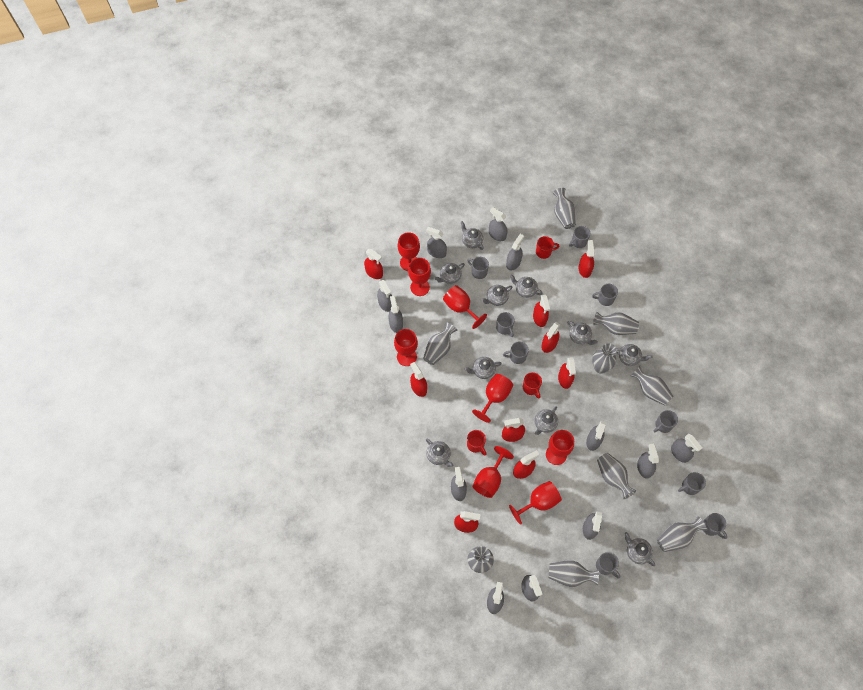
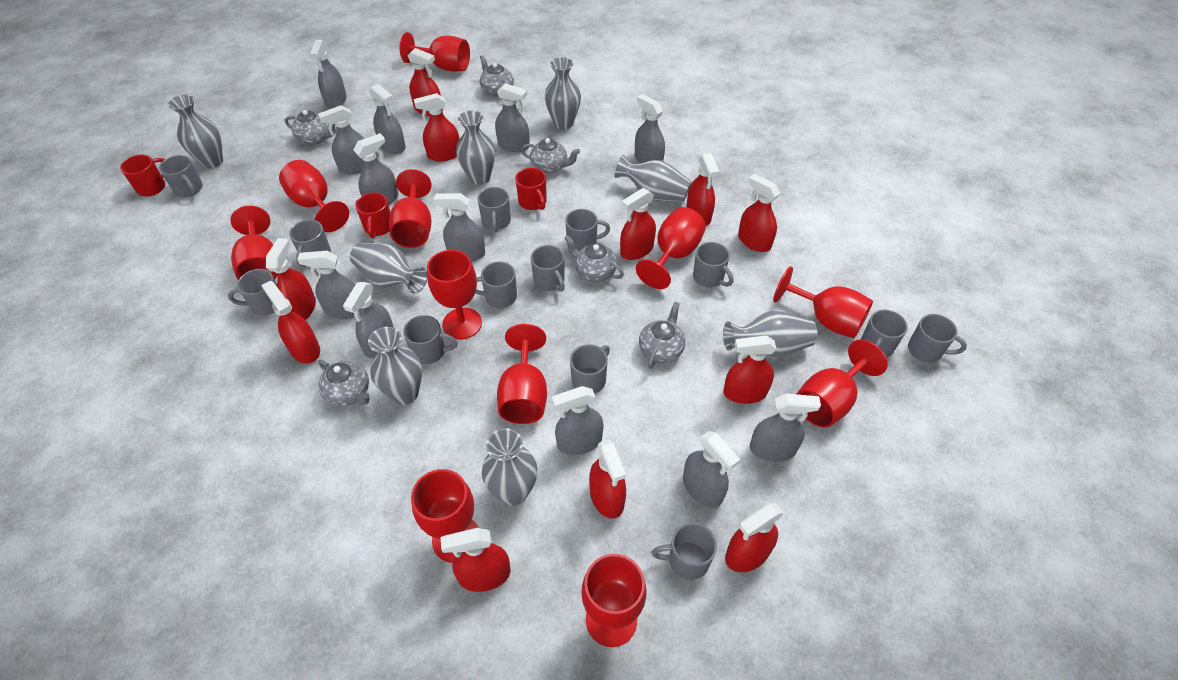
grey mug: 9 -> 13
grey teapot: 10 -> 6
grey vase: 9 -> 8
red goblet: 8 -> 11
red spray bottle: 9 -> 11

